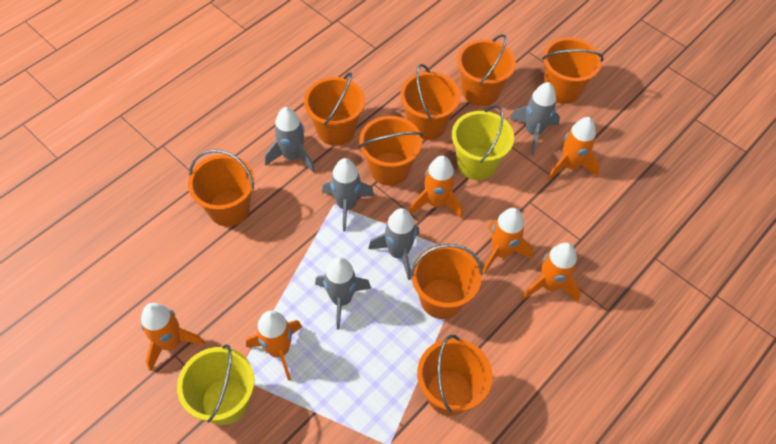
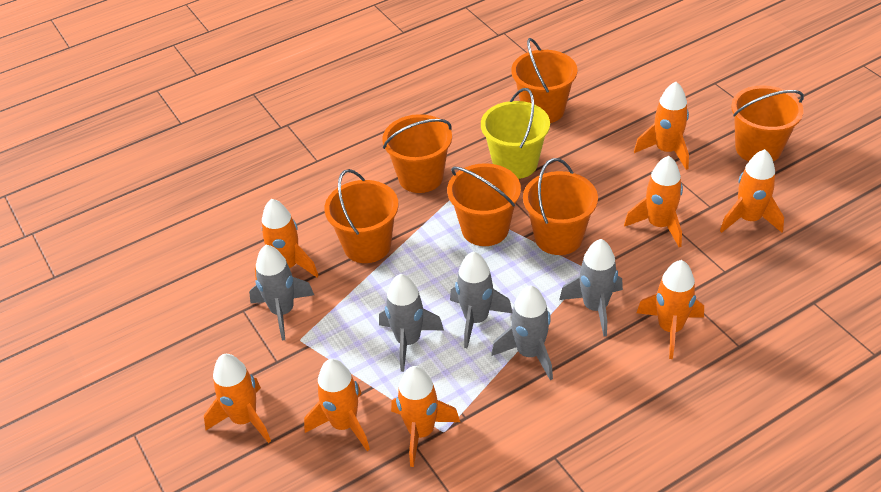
orange bucket: 8 -> 6
orange rocket: 6 -> 8
yellow bucket: 2 -> 1

